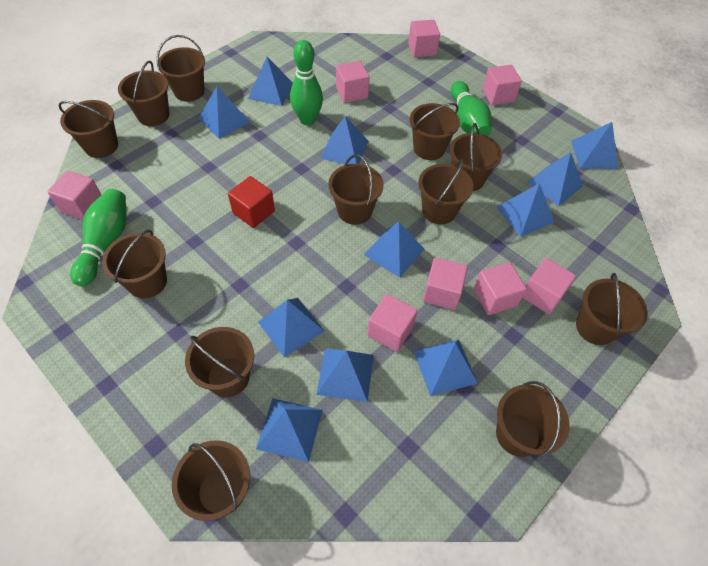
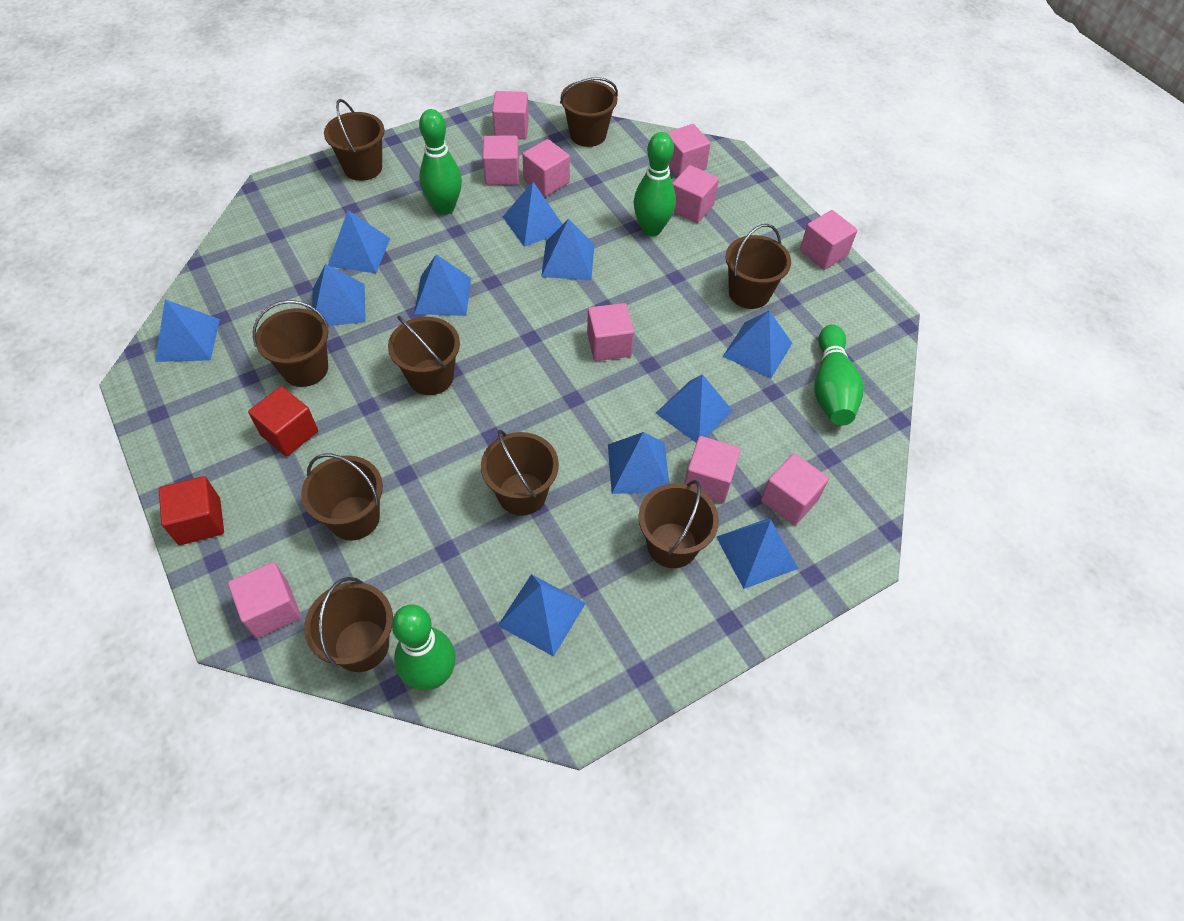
brown bucket: 12 -> 9
green bowling pin: 3 -> 4
pink cube: 8 -> 10
red cube: 1 -> 2

